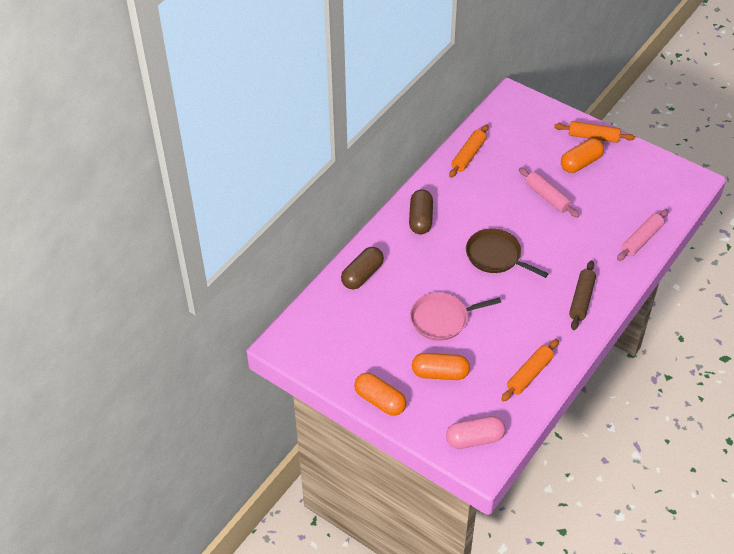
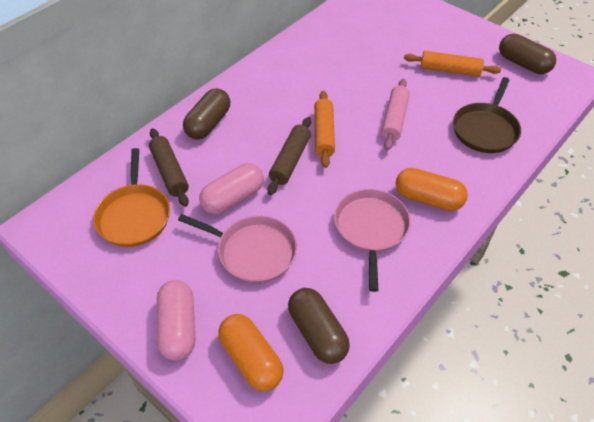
brown capsule: 2 -> 3
brown rolling pin: 1 -> 2
orange capsule: 3 -> 2
orange pan: 0 -> 1
orange rolling pin: 3 -> 2
pink capsule: 1 -> 2
pink pan: 1 -> 2
pink rolling pin: 2 -> 1

